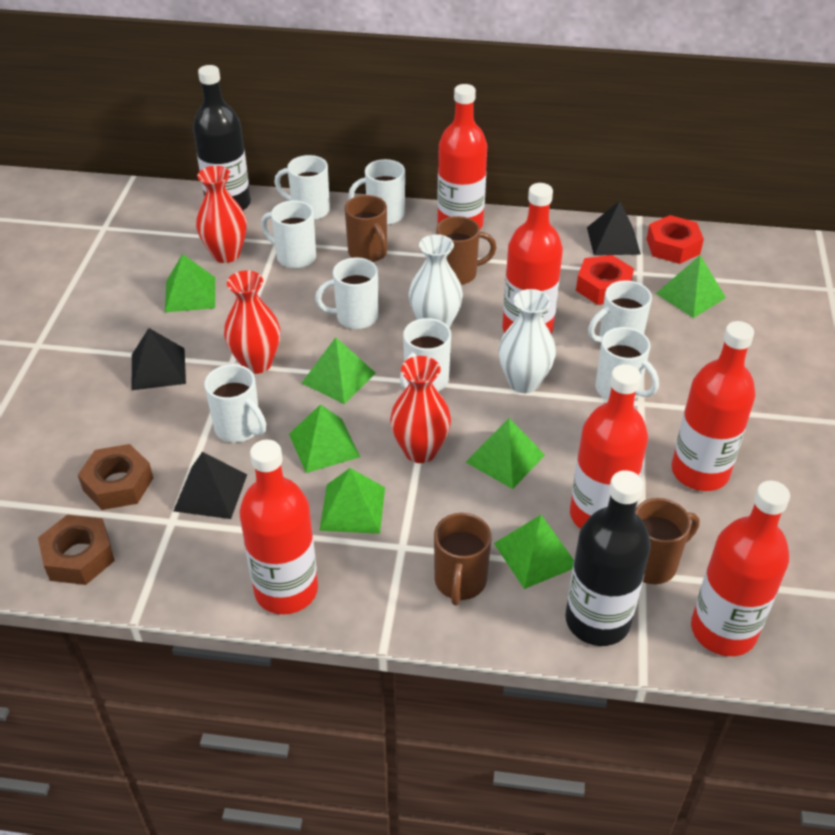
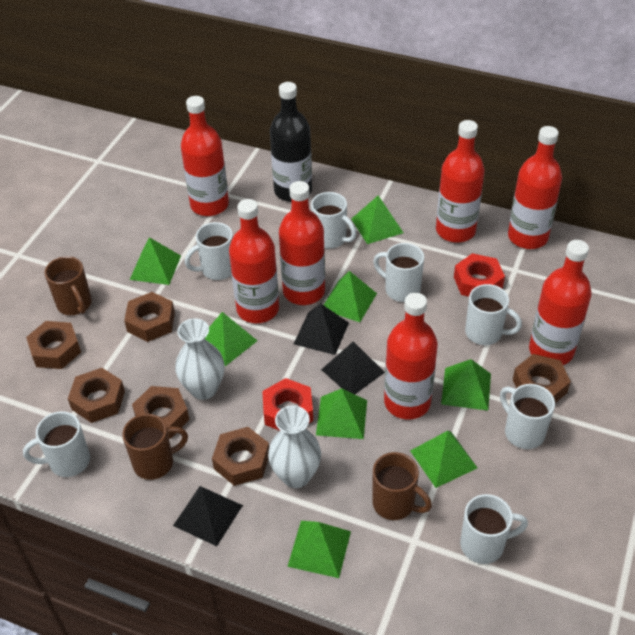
black bottle: 2 -> 1
brown mug: 4 -> 3
brown nut: 2 -> 6
green pyramid: 7 -> 8
red bottle: 6 -> 7
red vase: 3 -> 0
white mug: 8 -> 7

